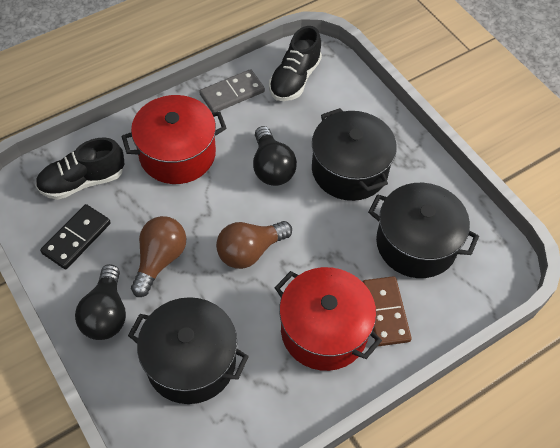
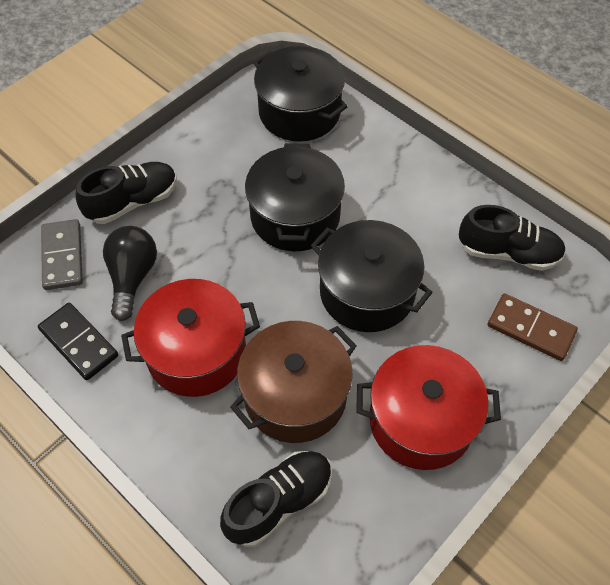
black light bulb: 2 -> 1
black shoe: 2 -> 3
brown light bulb: 2 -> 0
brown pot: 0 -> 1

